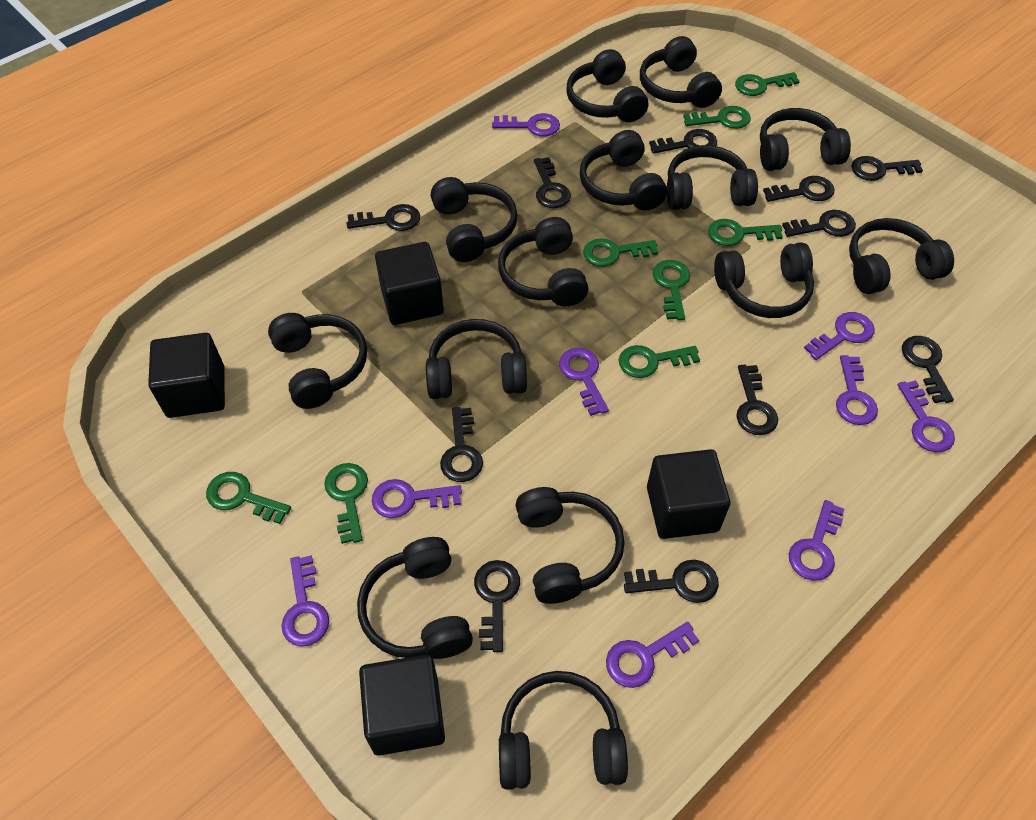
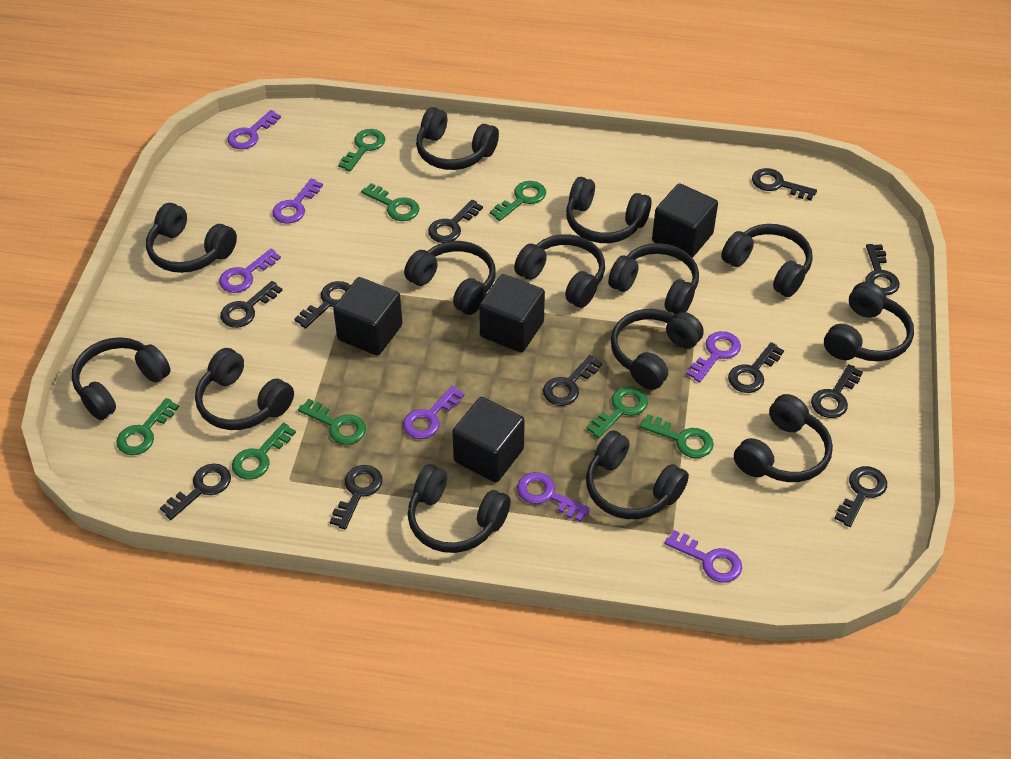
purple key: 9 -> 7

